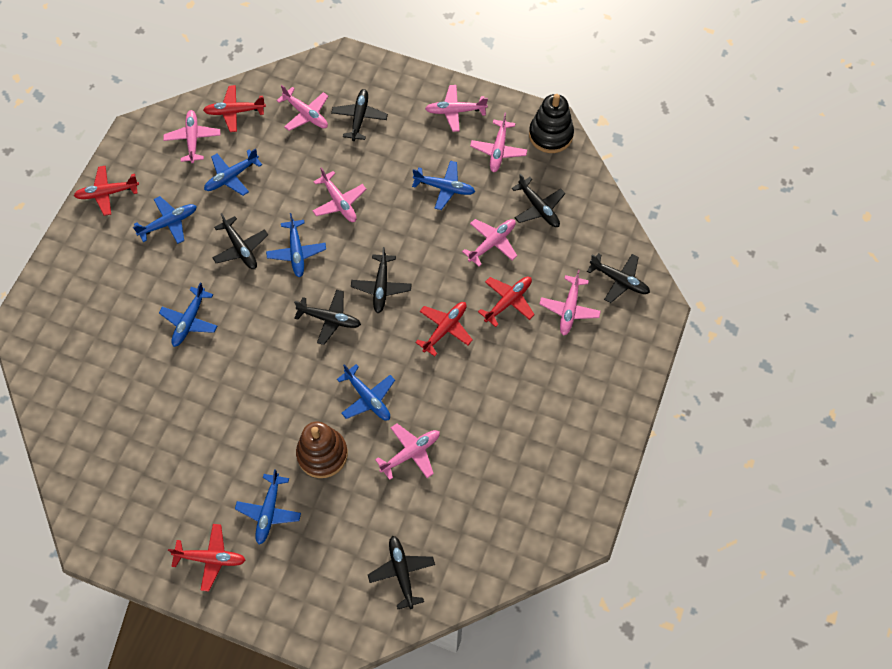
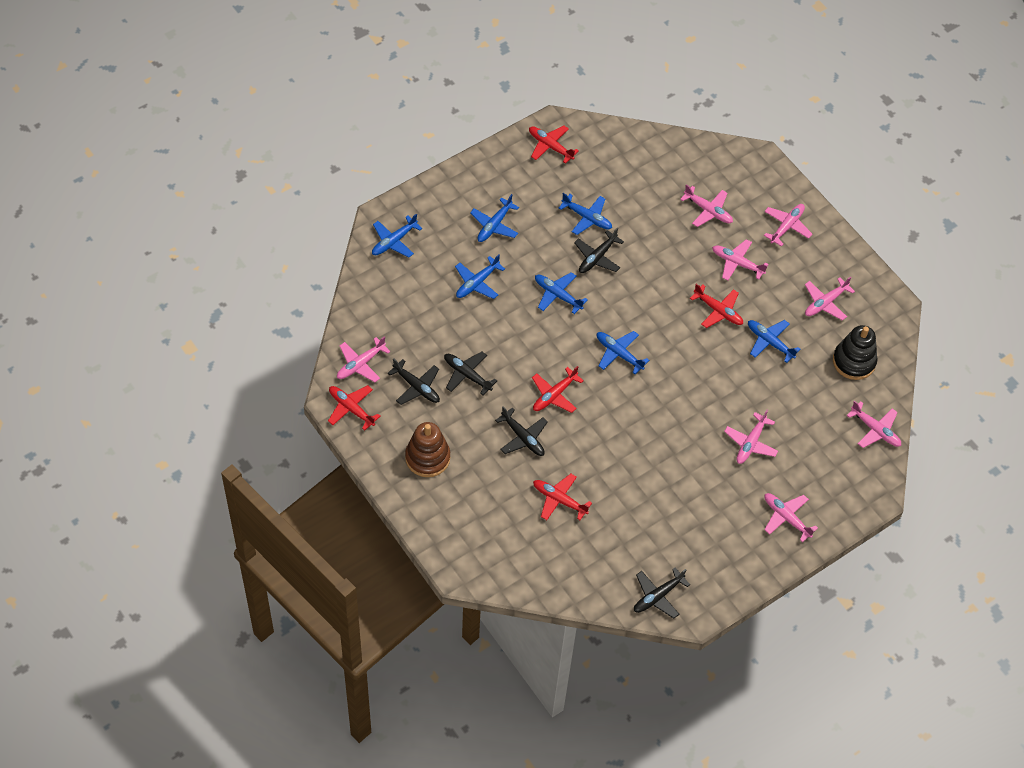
black plane: 7 -> 5

